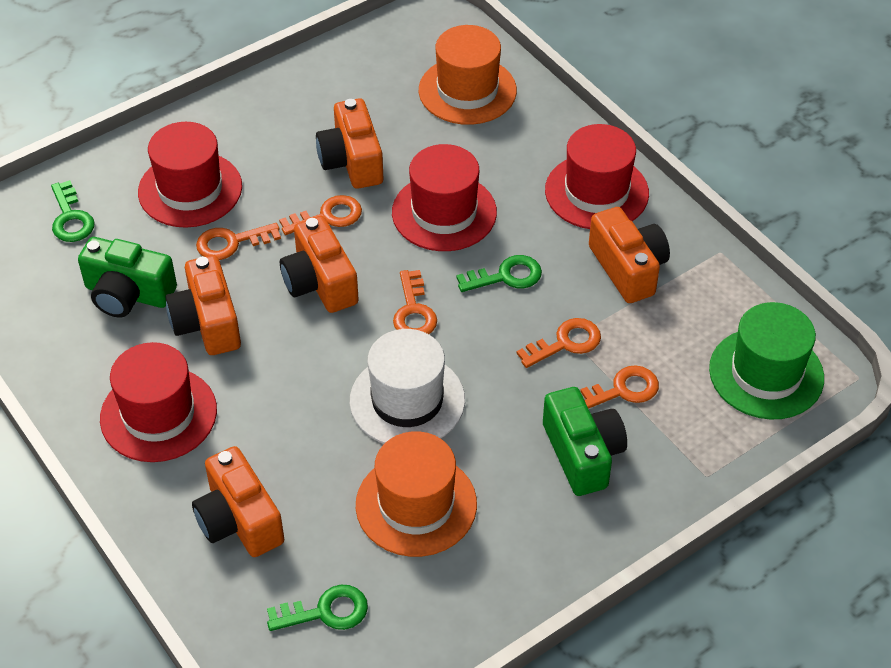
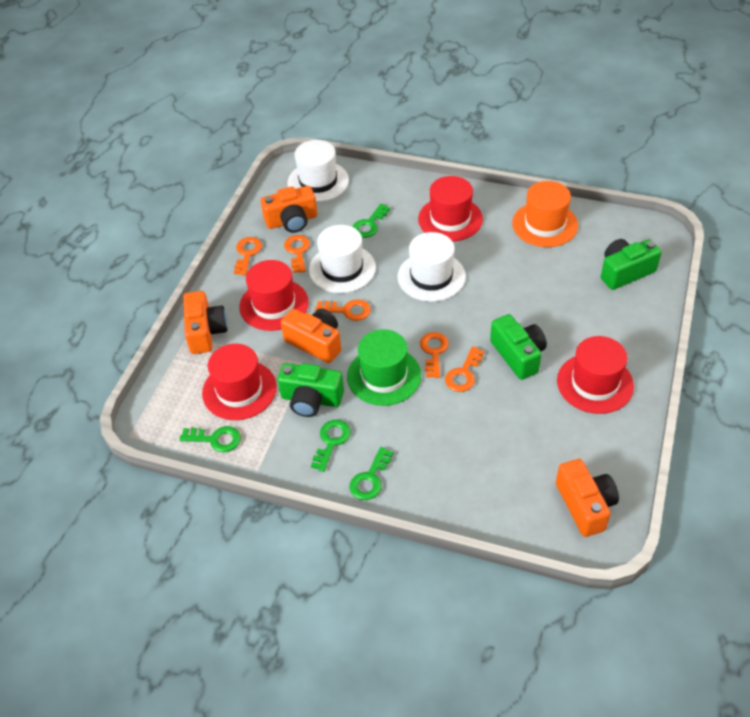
green camera: 2 -> 3
green key: 3 -> 4
orange camera: 5 -> 4
orange hat: 2 -> 1
white hat: 1 -> 3

